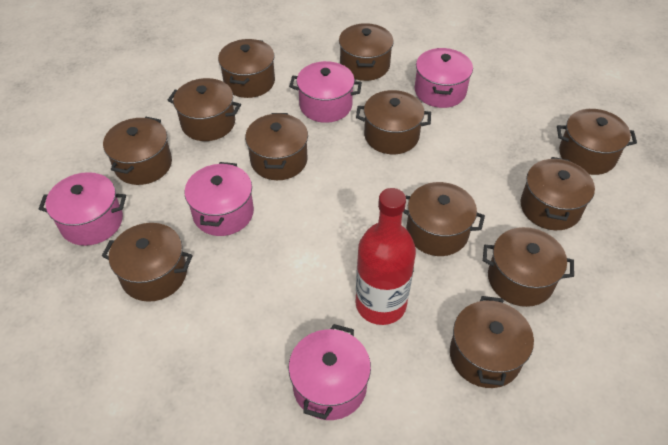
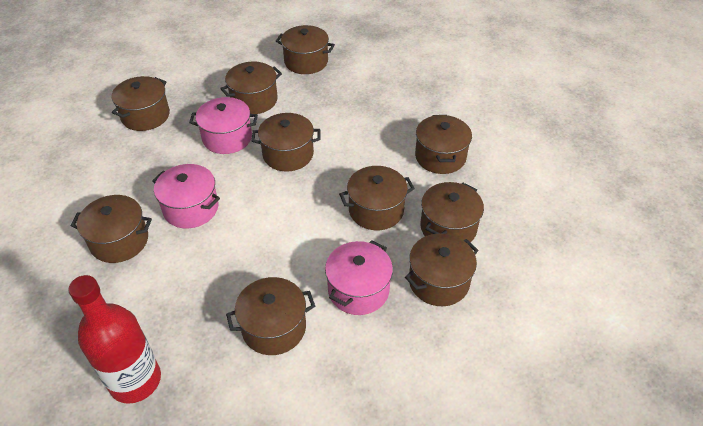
brown pot: 12 -> 10
pink pot: 5 -> 3

